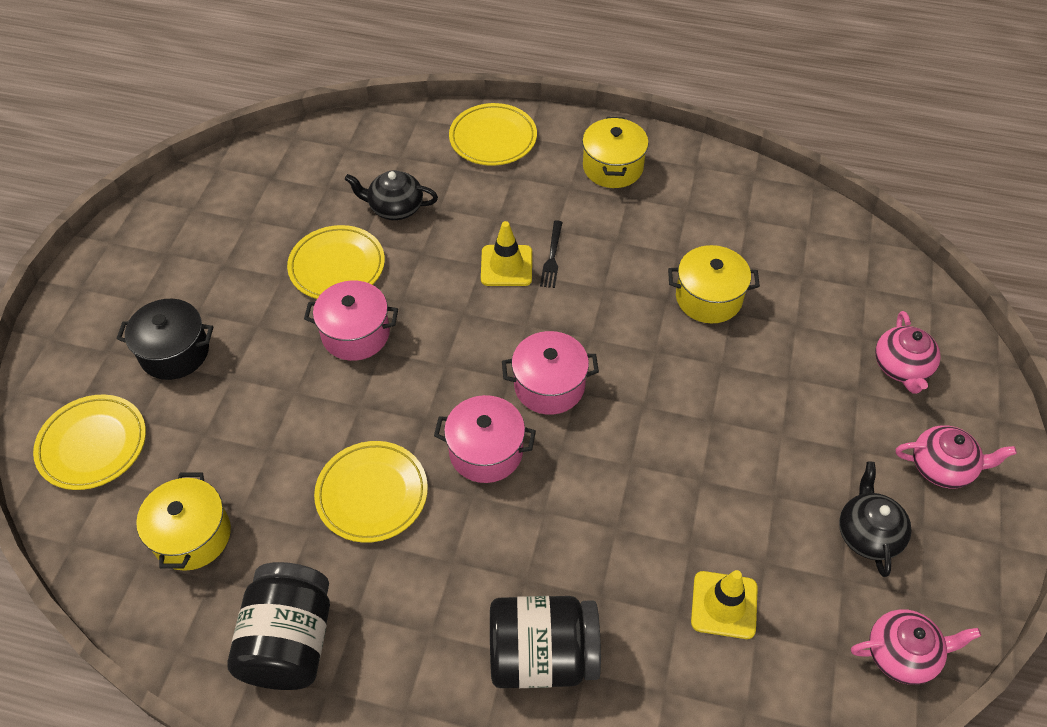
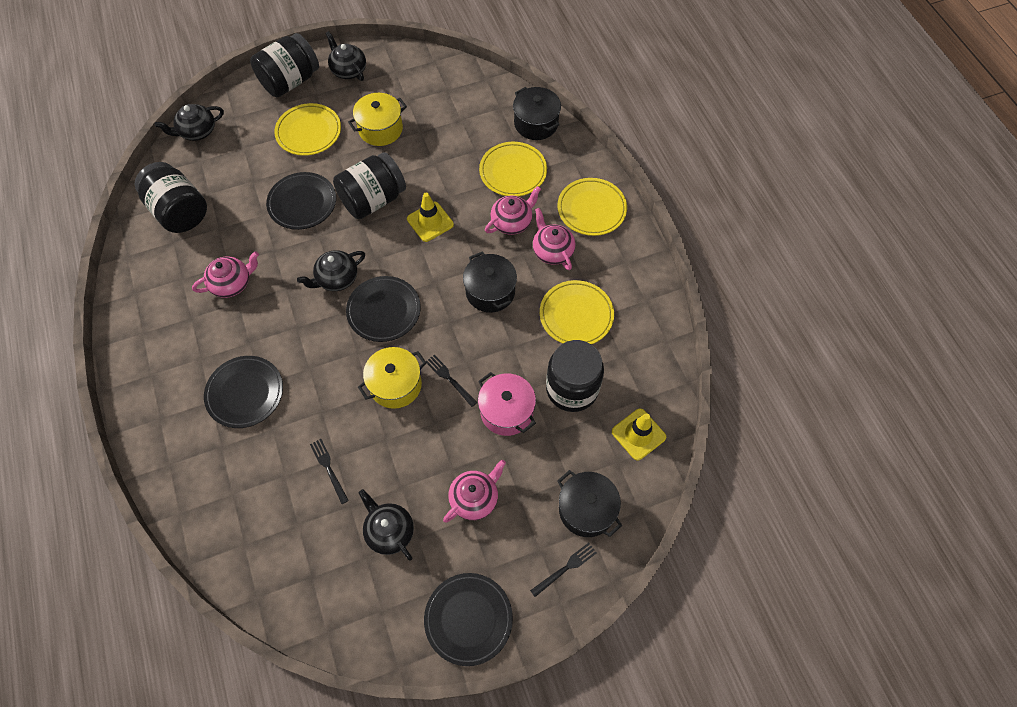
black fork: 1 -> 3
black jar: 2 -> 4
black plate: 0 -> 4
black pot: 1 -> 3
black teapot: 2 -> 4
pink pot: 3 -> 1
pink teapot: 3 -> 4
yellow pot: 3 -> 2

